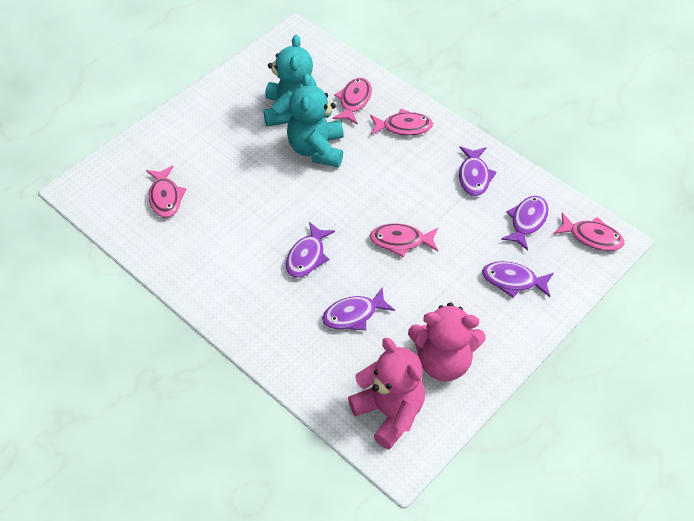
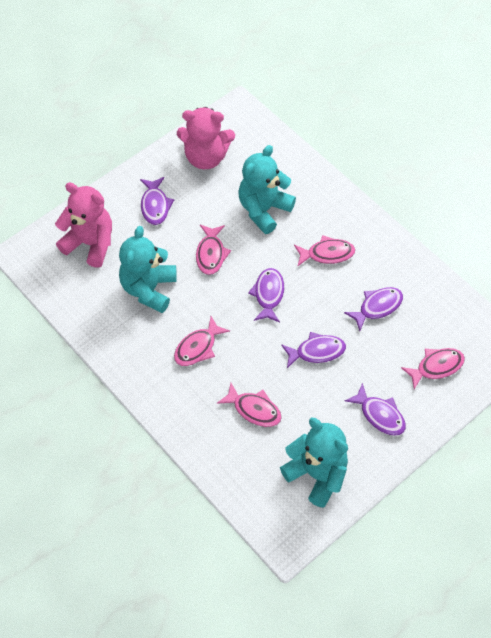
turquoise teddy bear: 2 -> 3

